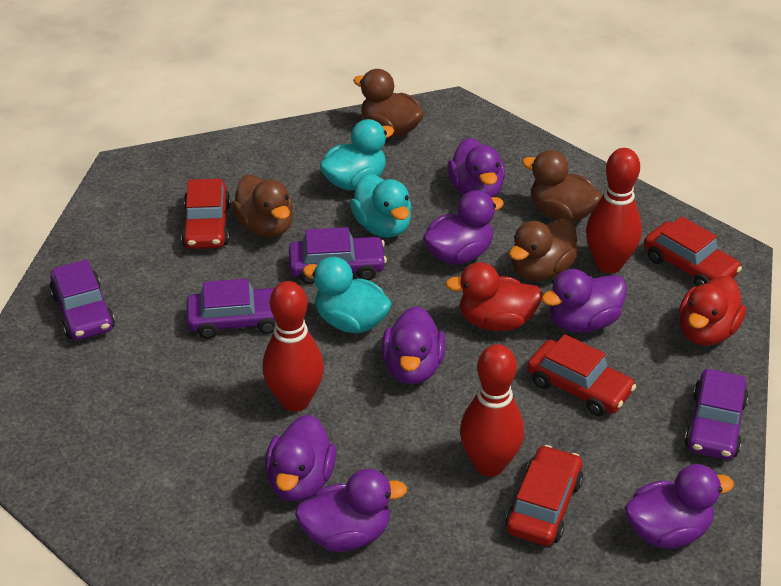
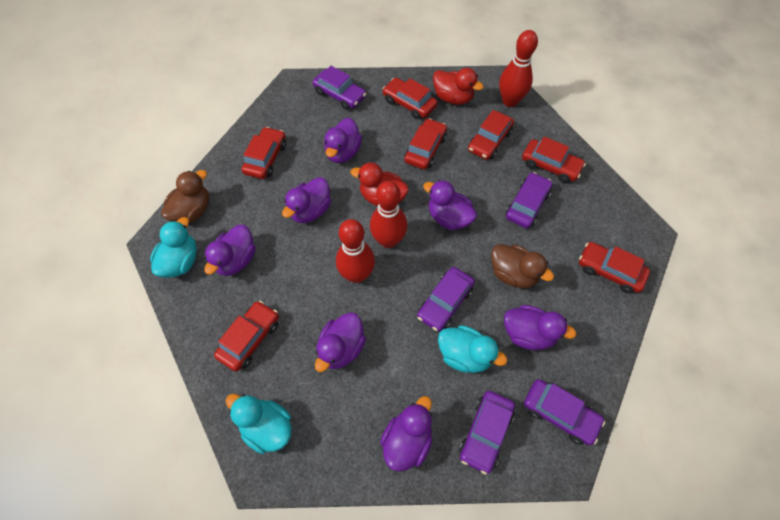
brown duck: 4 -> 2
purple car: 4 -> 5
red car: 4 -> 7

